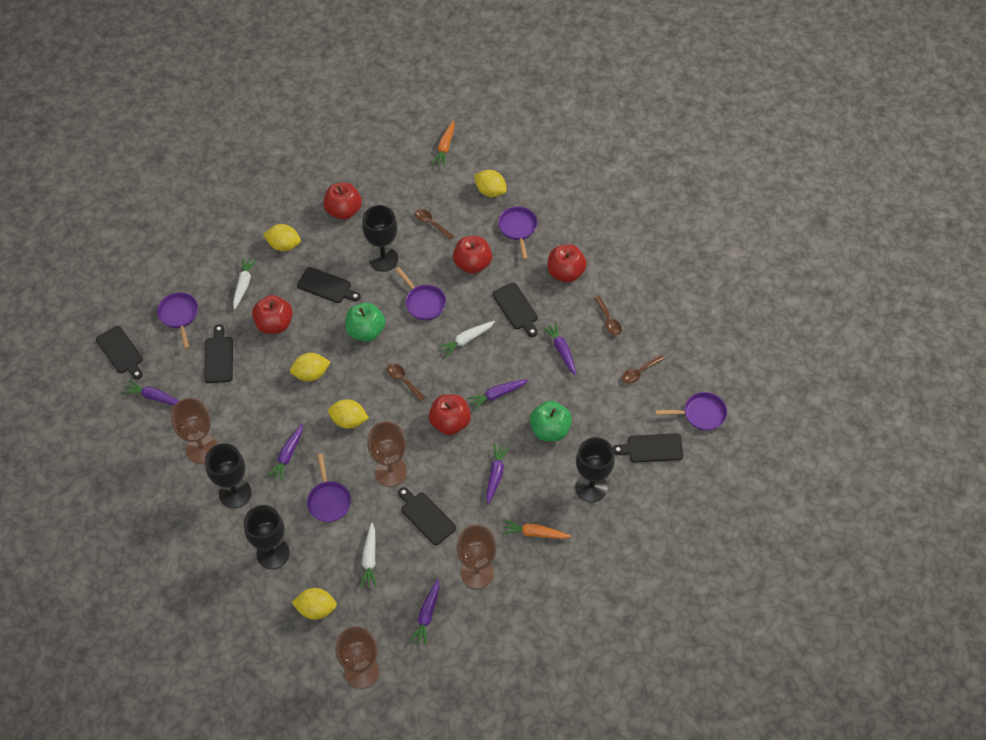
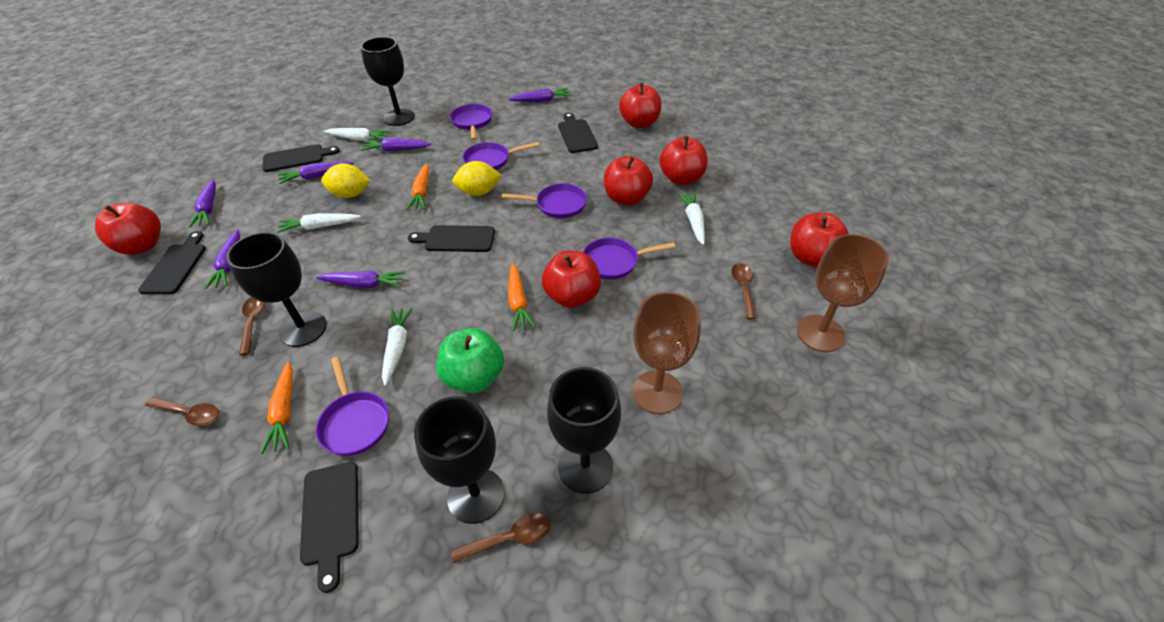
black cutting board: 6 -> 5
brown goblet: 4 -> 2
green apple: 2 -> 1
orange carrot: 2 -> 3
red apple: 5 -> 6
white carrot: 3 -> 4
yellow lemon: 5 -> 2

